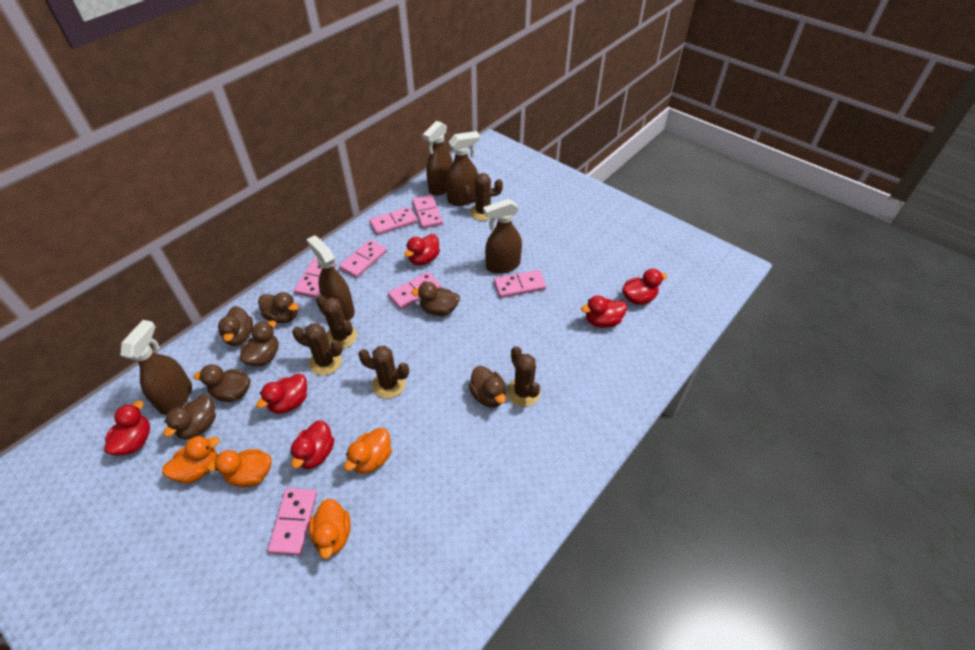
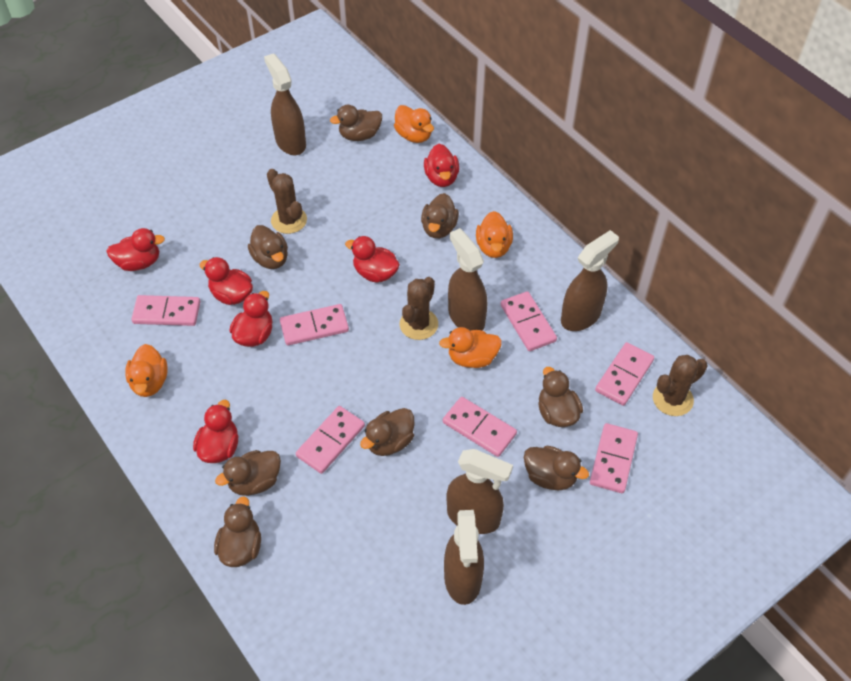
brown cactus: 5 -> 3
brown duck: 7 -> 8

